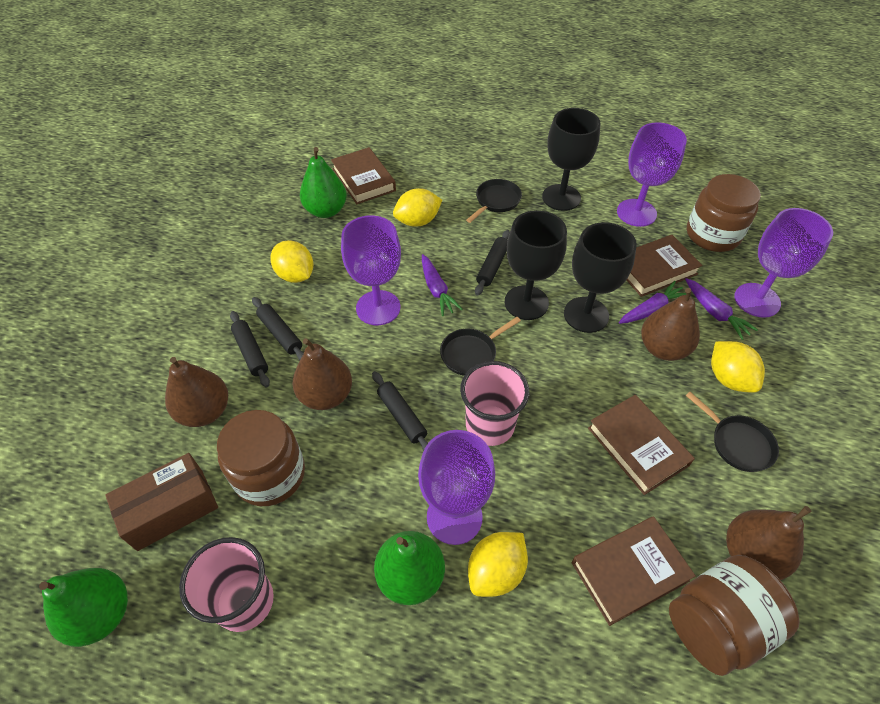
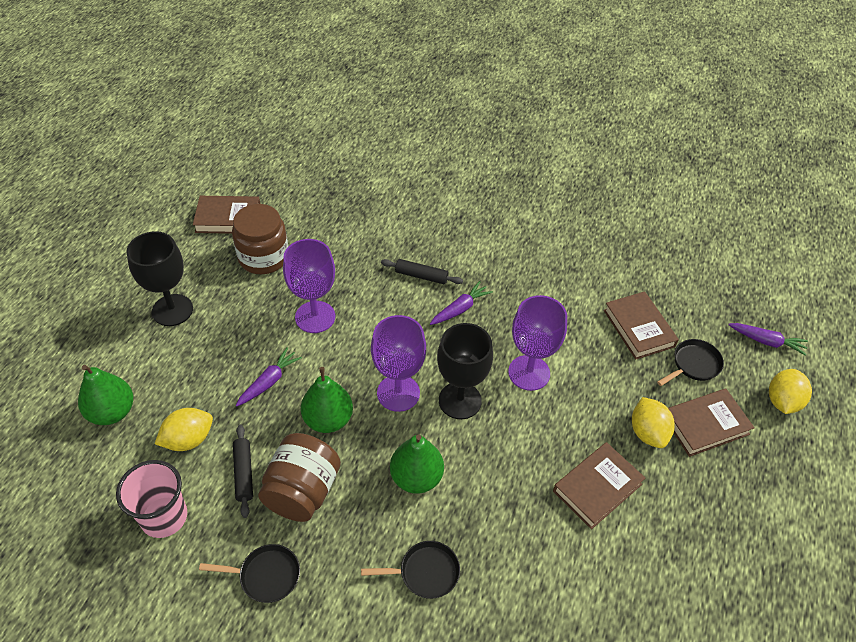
black goblet: 3 -> 2
black rolling pin: 4 -> 2
brown box: 1 -> 0
brown jar: 3 -> 2
brown pear: 4 -> 0
pink cup: 2 -> 1
purple goblet: 4 -> 3
yellow lemon: 4 -> 3

